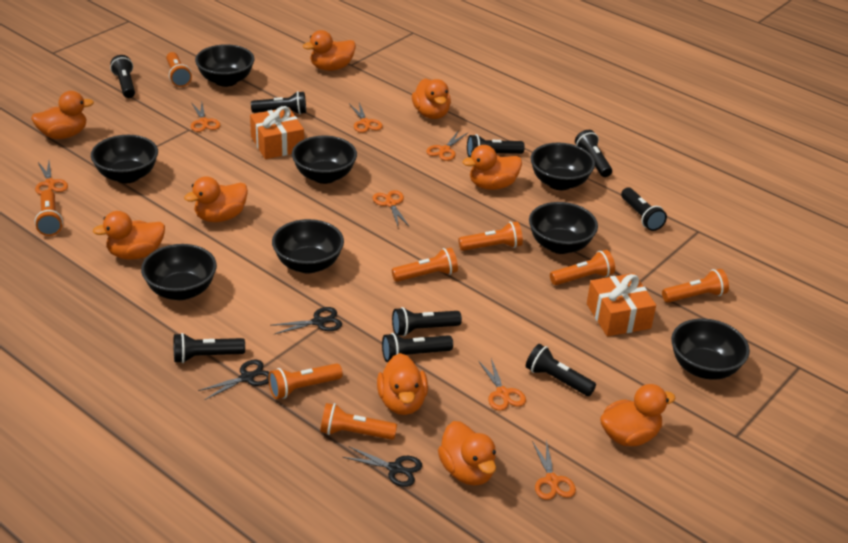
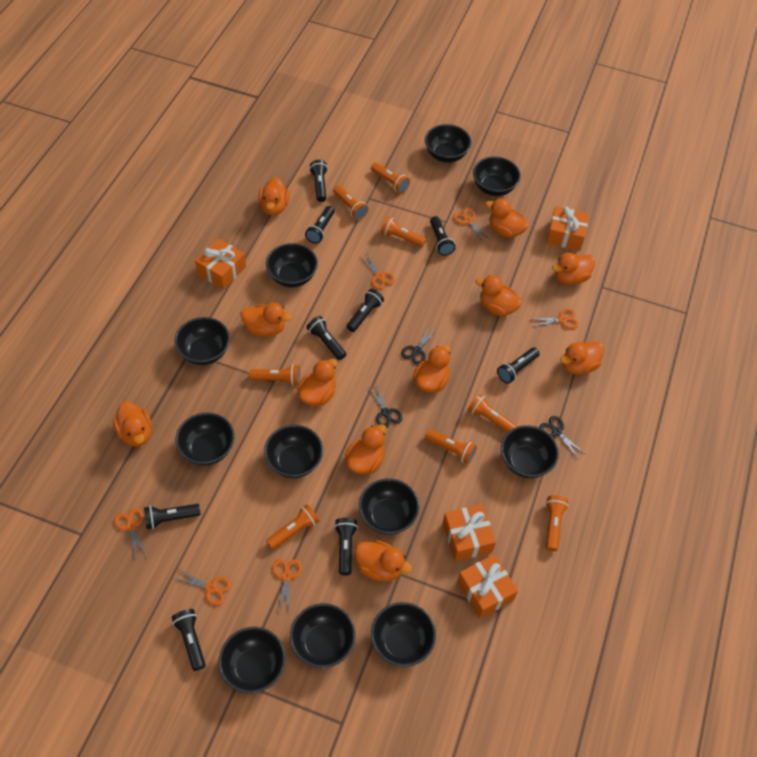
black bowl: 8 -> 11
orange duck: 9 -> 11
orange gift: 2 -> 4
orange scissors: 7 -> 6

